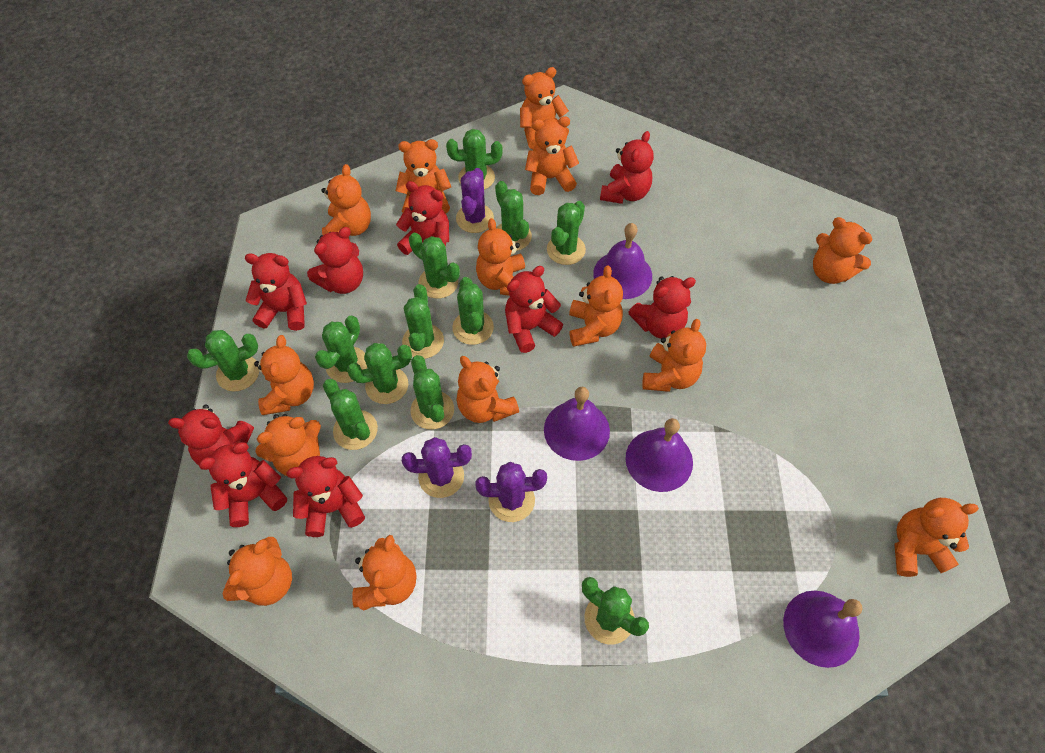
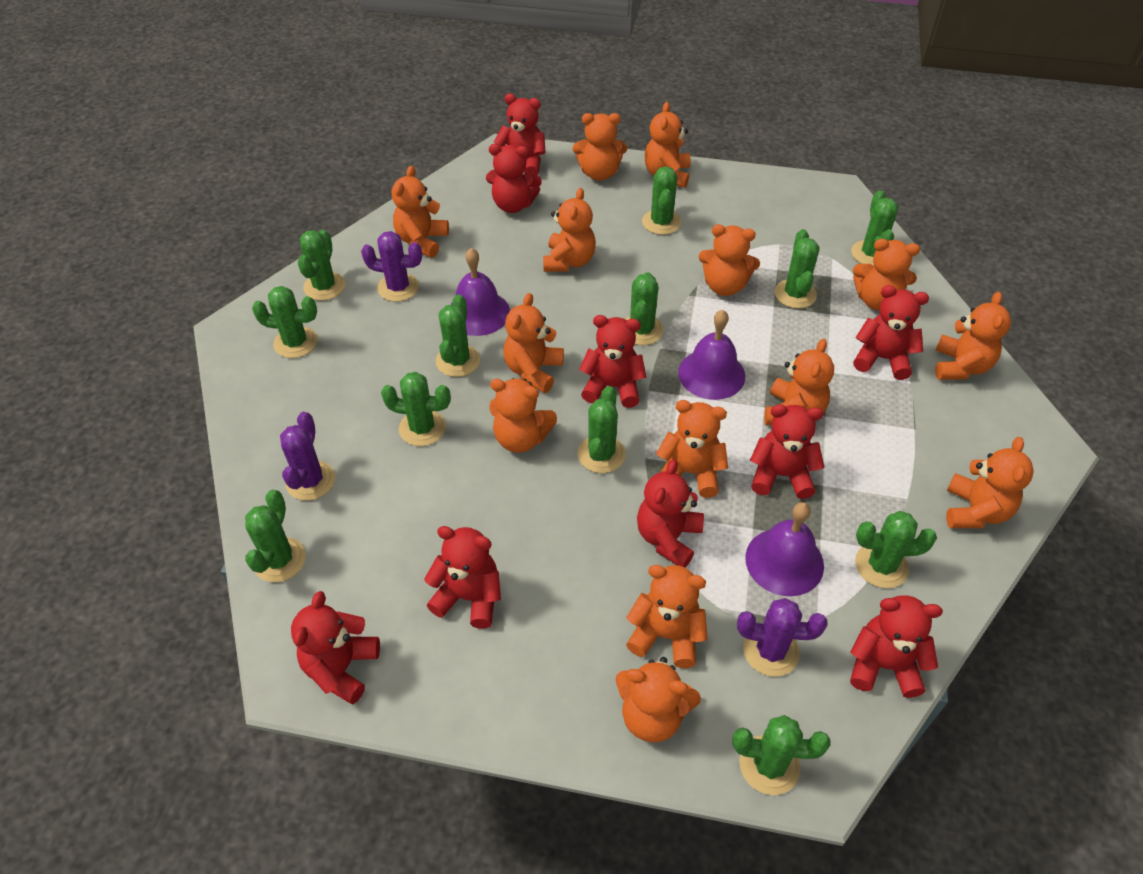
purple bell: 4 -> 3

